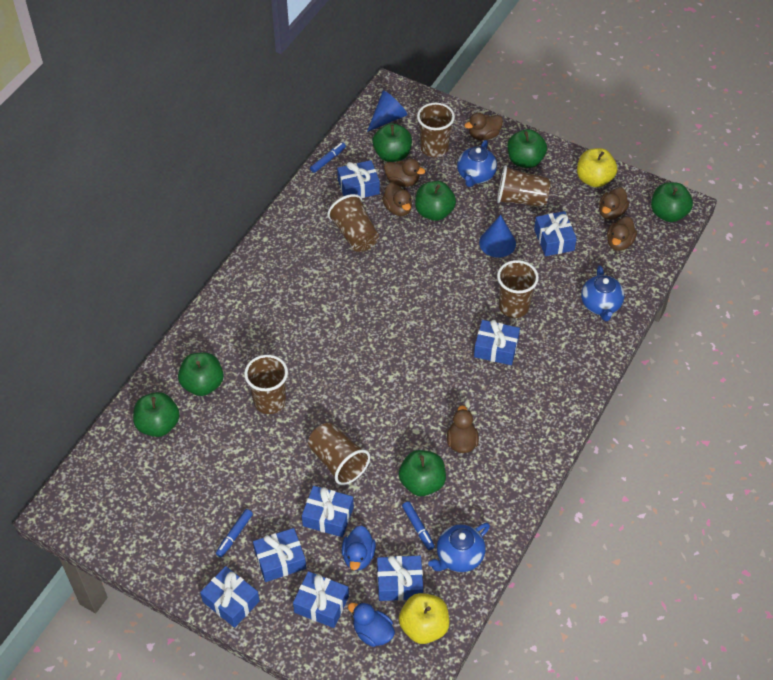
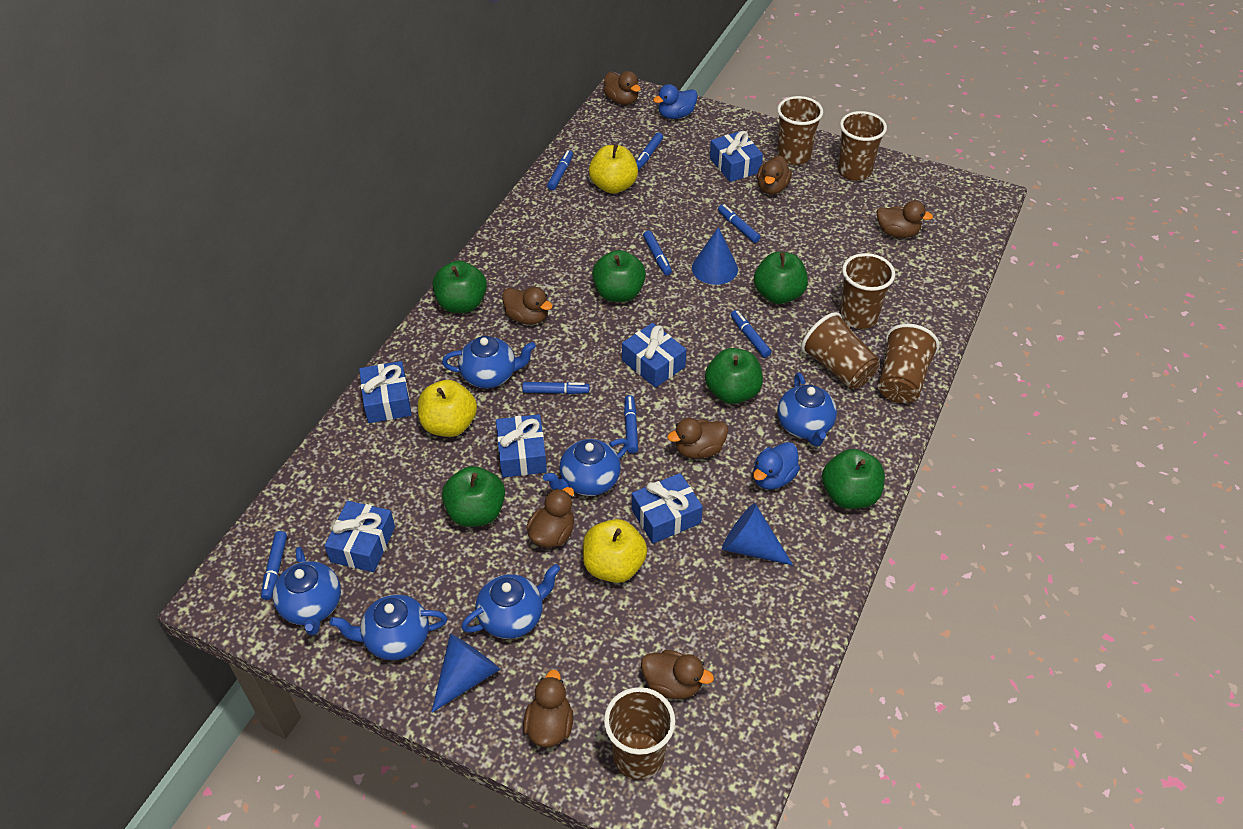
blue cone: 2 -> 3
blue gift: 8 -> 6
blue marker: 3 -> 8
blue teapot: 3 -> 6
brown duck: 6 -> 8
green apple: 7 -> 6
yellow apple: 2 -> 3

